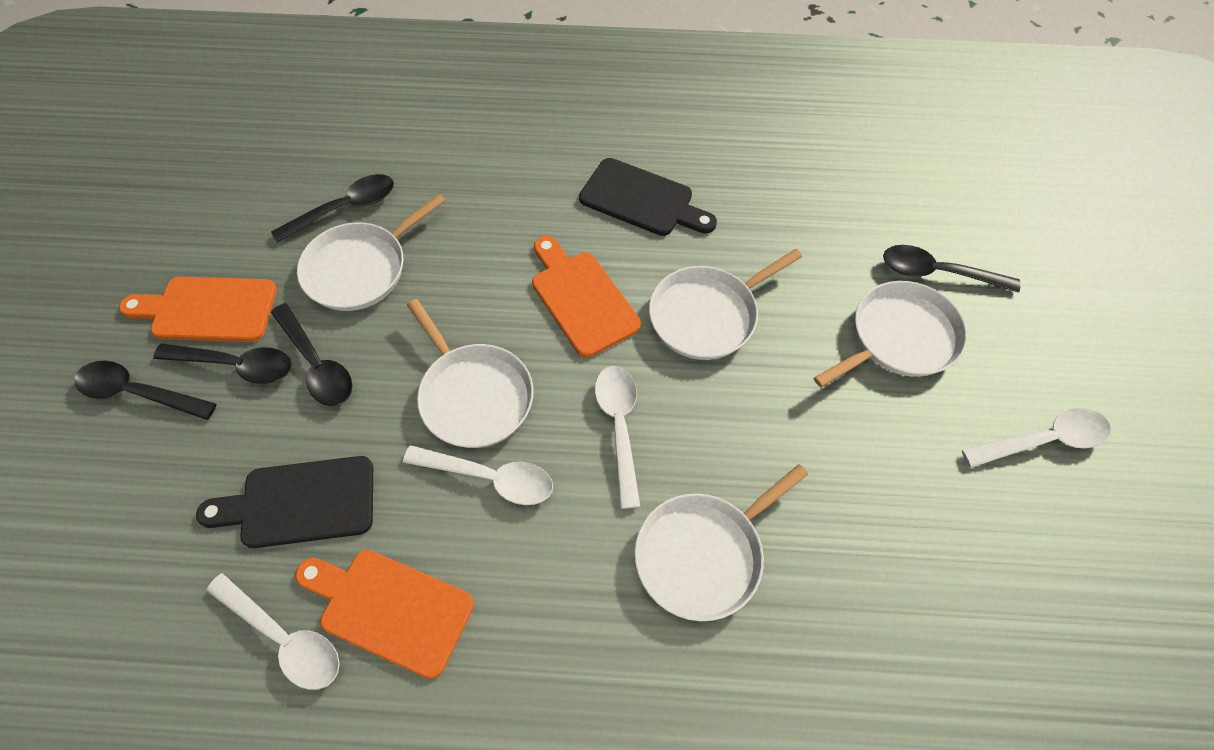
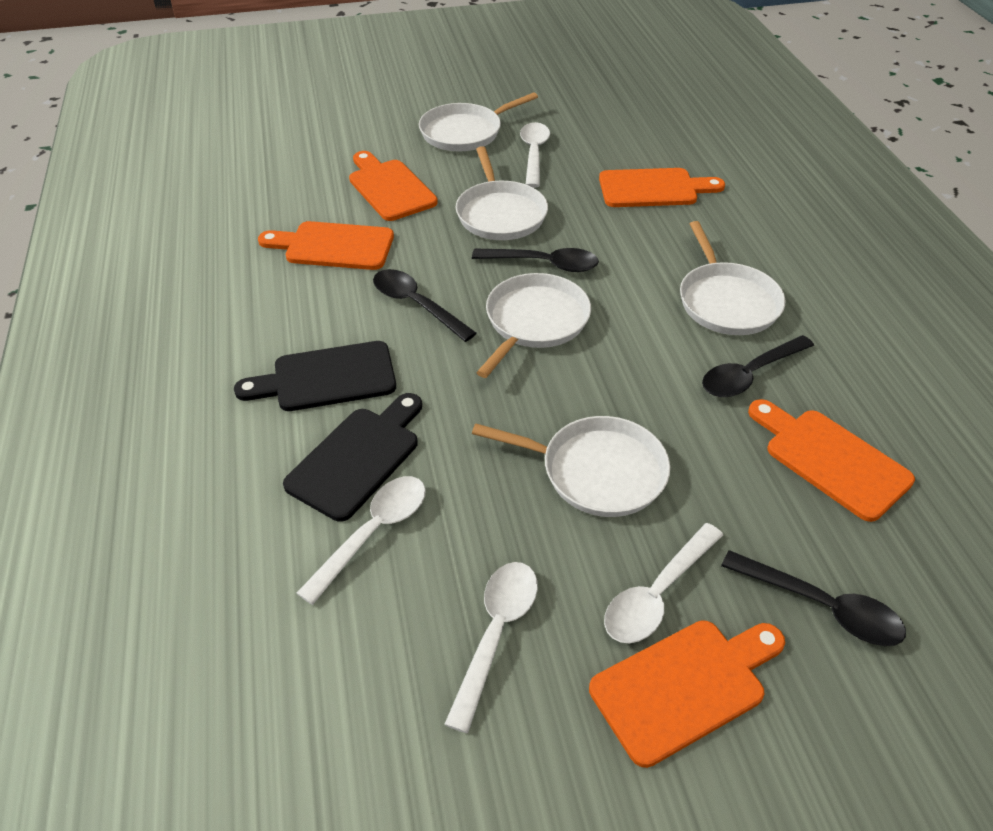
black spoon: 5 -> 4
orange cutting board: 3 -> 5

